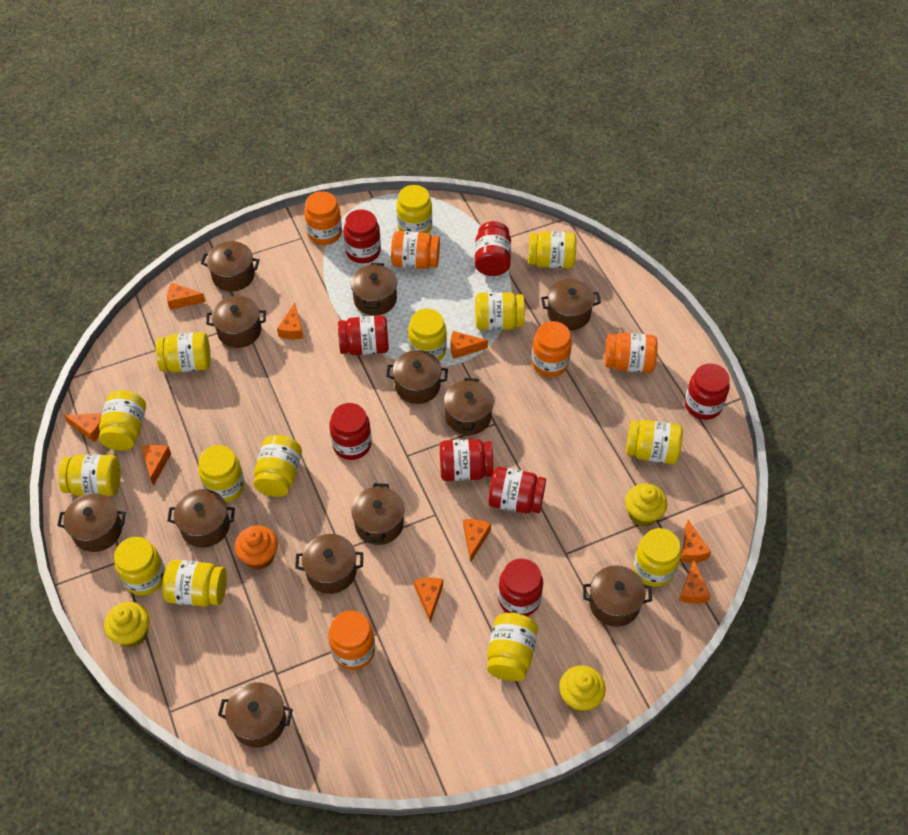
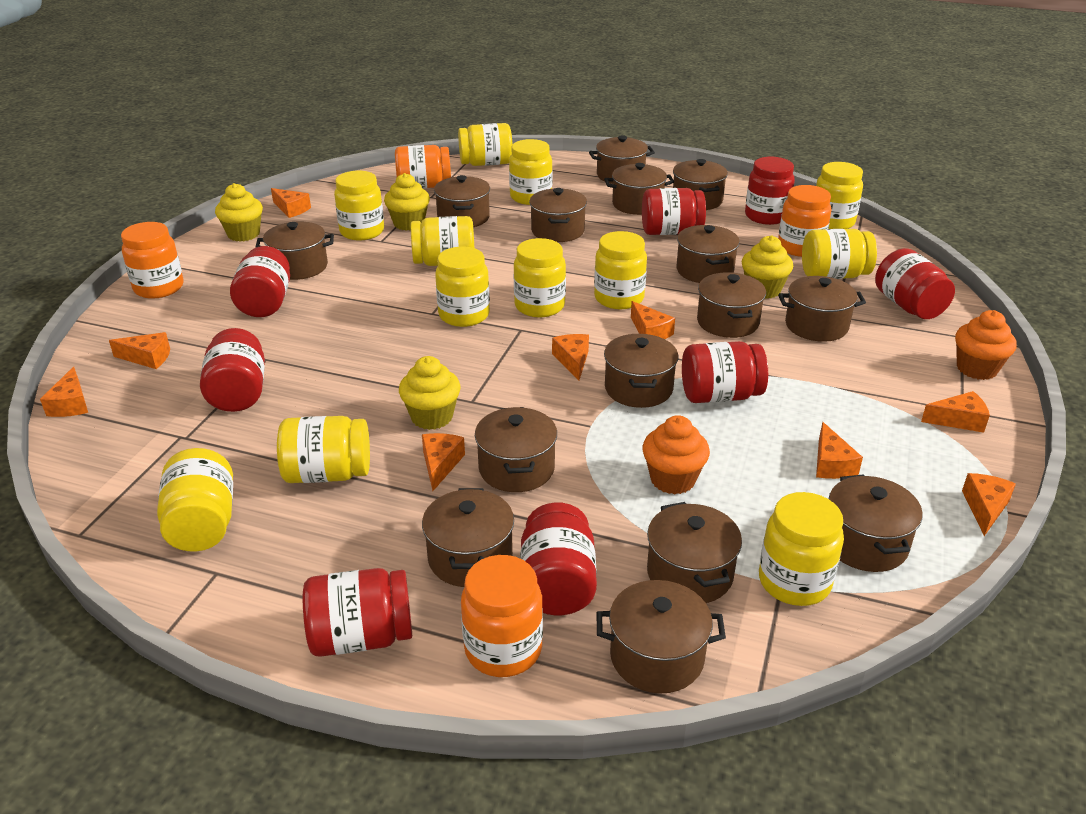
brown pot: 12 -> 15
orange cupcake: 1 -> 2
orange jar: 5 -> 4
yellow cupcake: 3 -> 4
yellow jar: 14 -> 12

